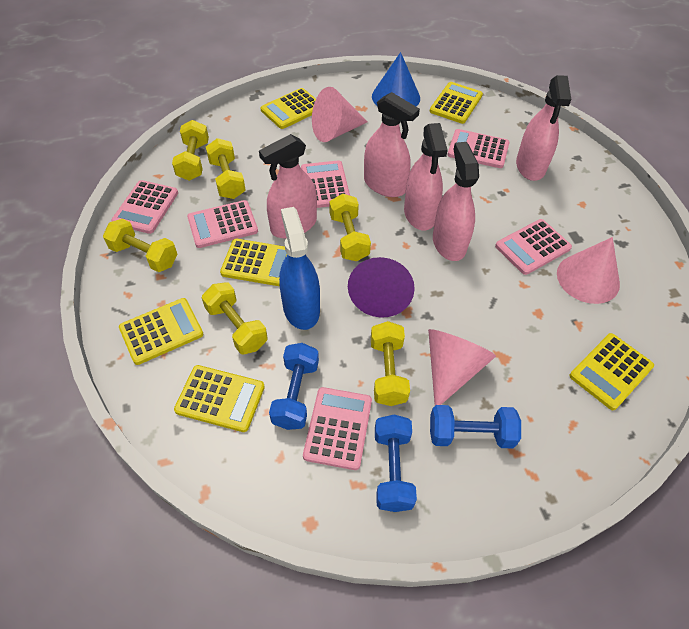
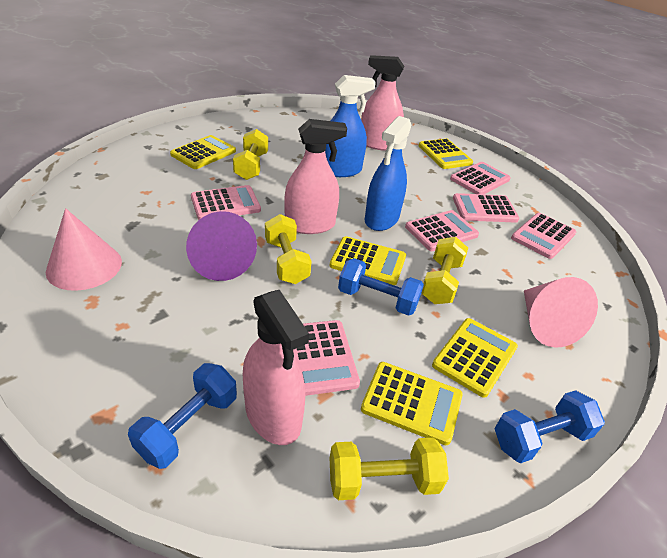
blue cone: 1 -> 0
blue spray bottle: 1 -> 2
pink cone: 3 -> 2
pink spray bottle: 5 -> 3
yellow calculator: 6 -> 5
yellow dumbbell: 6 -> 4

